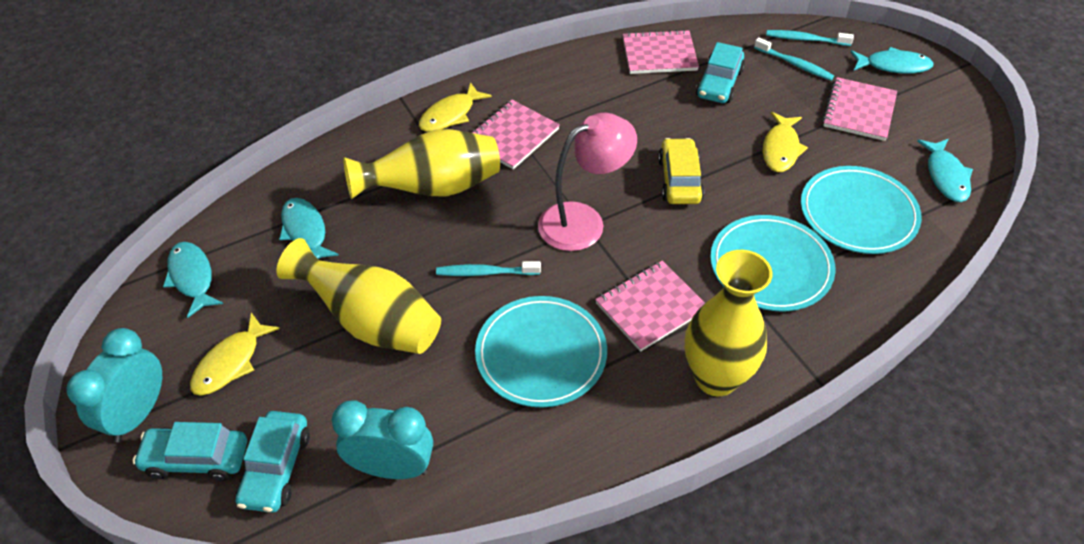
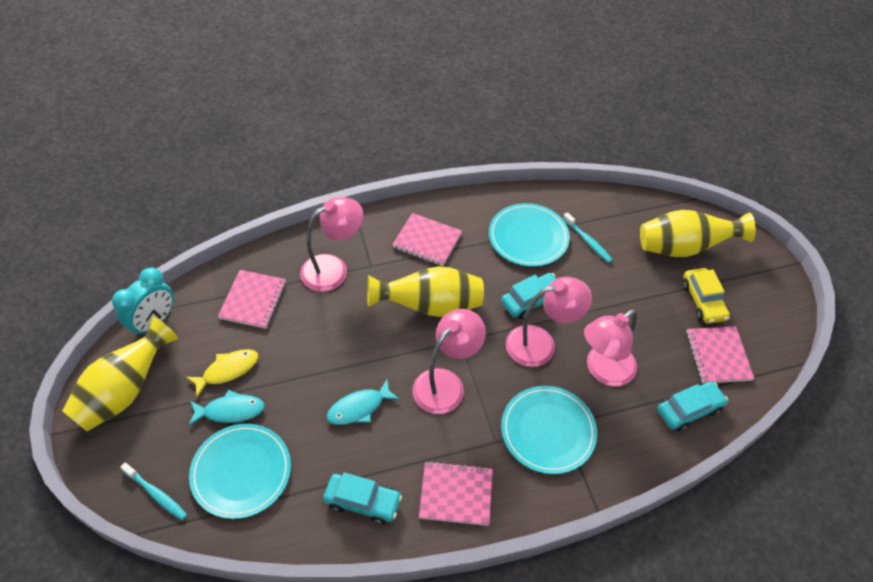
pink lamp: 1 -> 4
turquoise clock: 2 -> 1
turquoise fish: 4 -> 2
turquoise toothbrush: 3 -> 2
yellow fish: 3 -> 1

